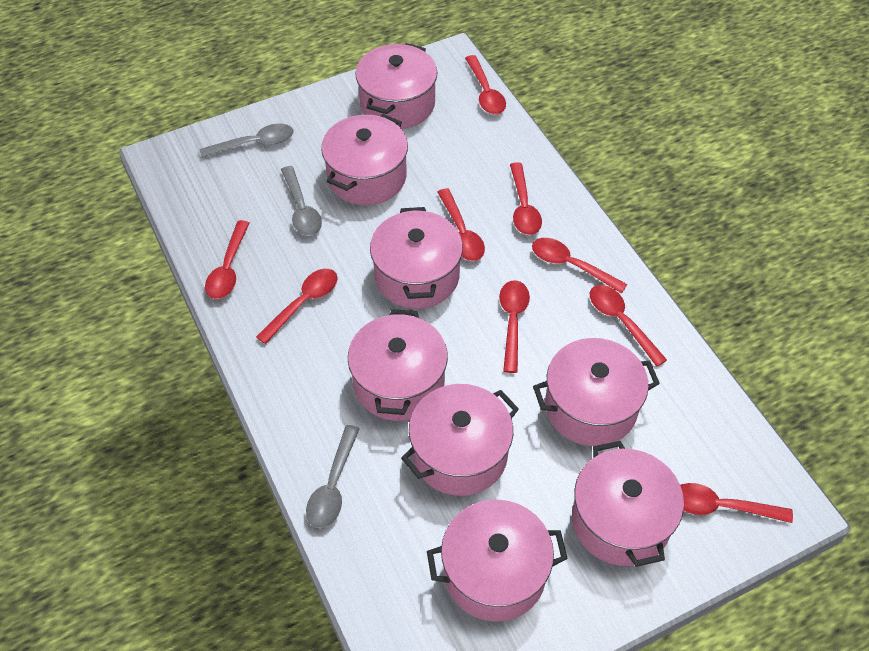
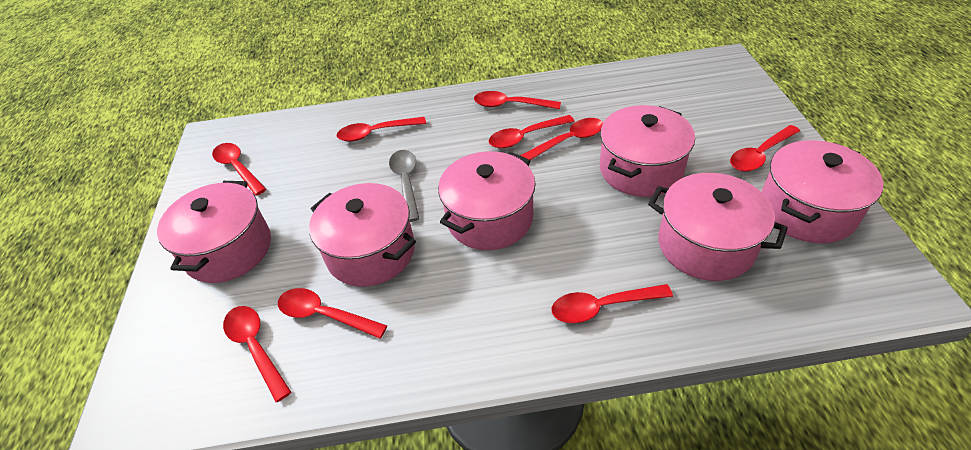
grey spoon: 3 -> 1
pink pot: 8 -> 6

